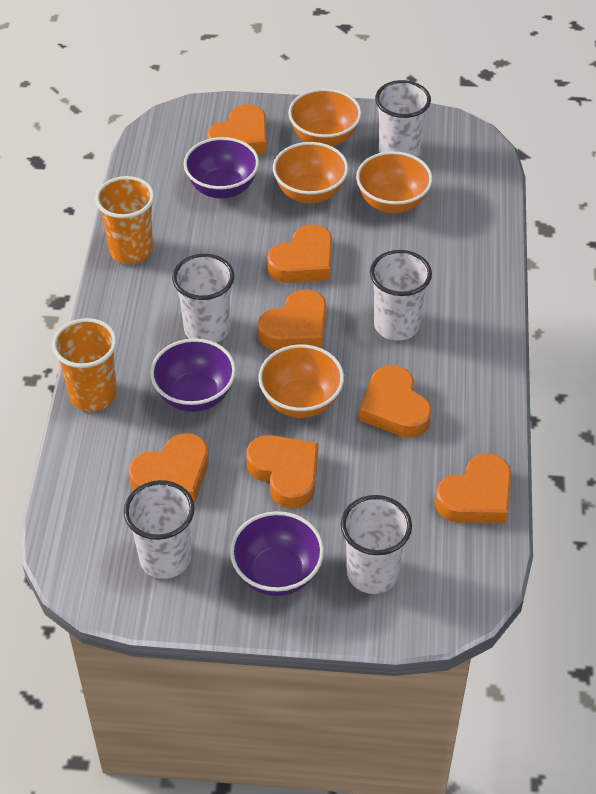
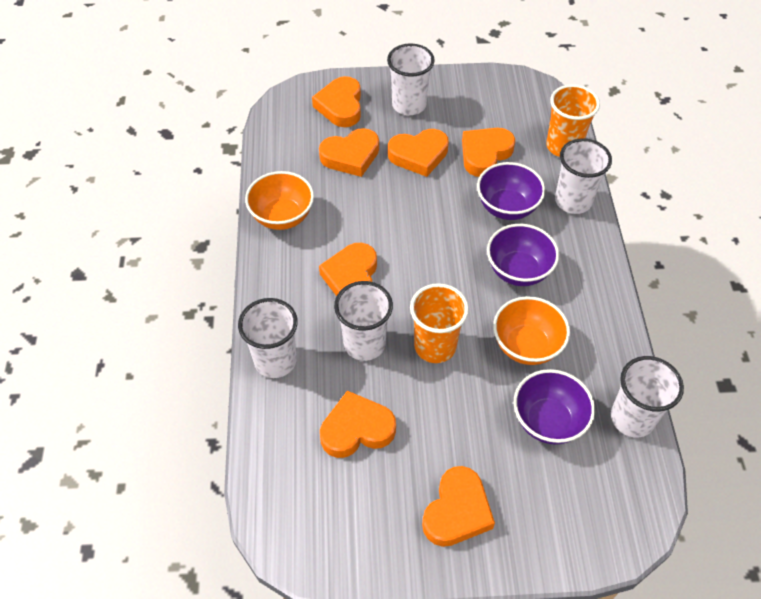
orange bowl: 4 -> 2

